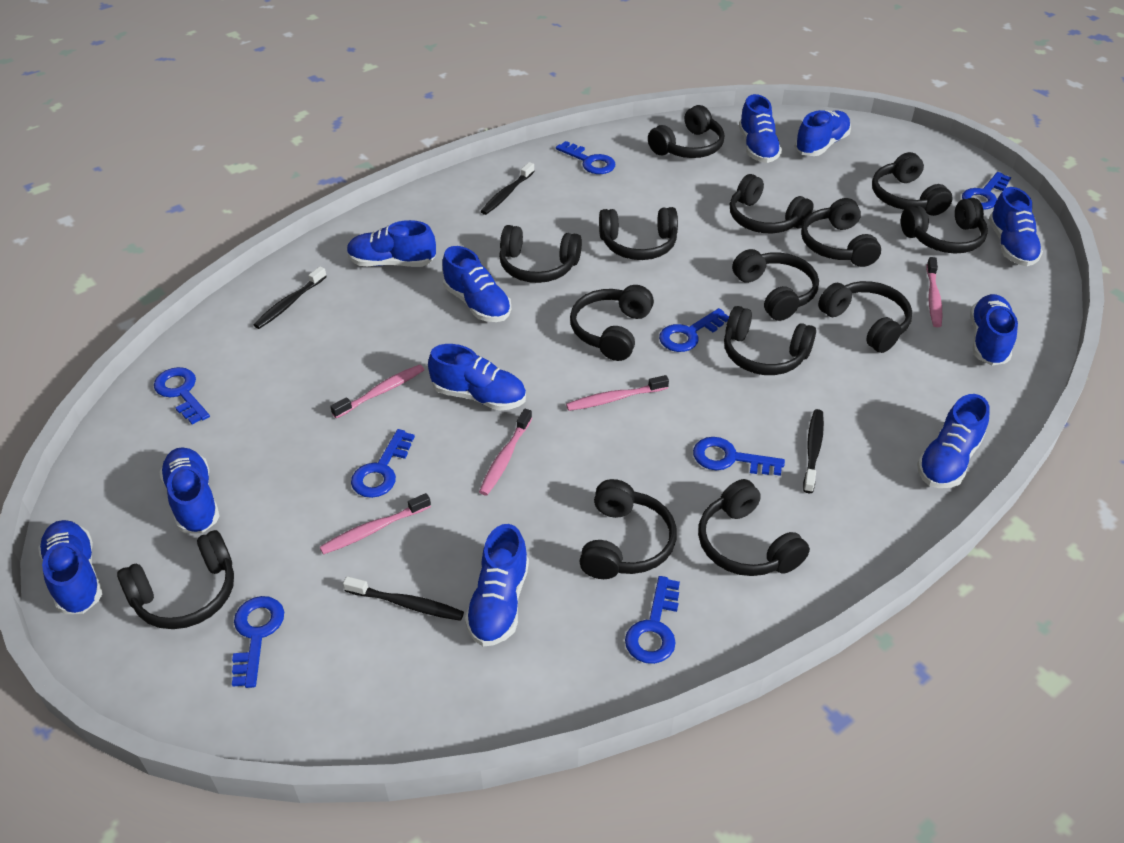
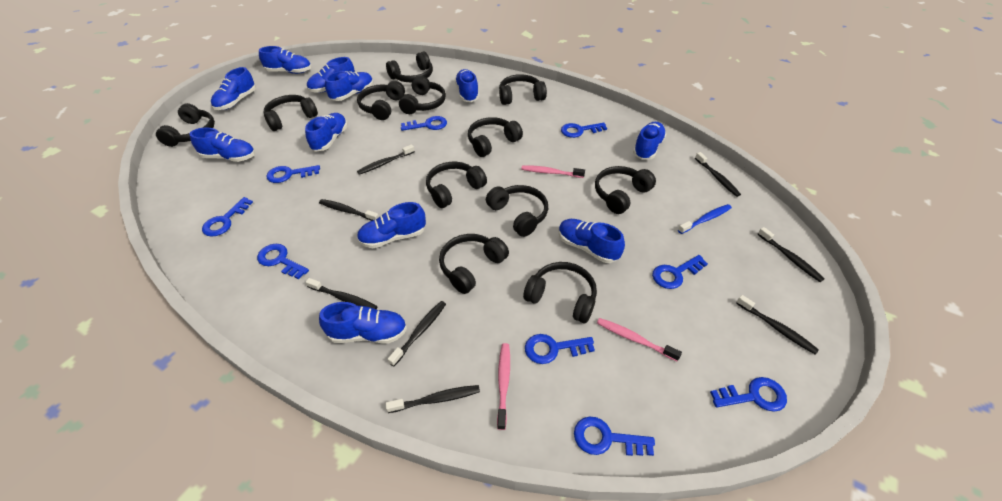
black headphones: 14 -> 12
black toothbrush: 4 -> 8
blue key: 8 -> 9
blue toothbrush: 0 -> 1
pink toothbrush: 5 -> 3

